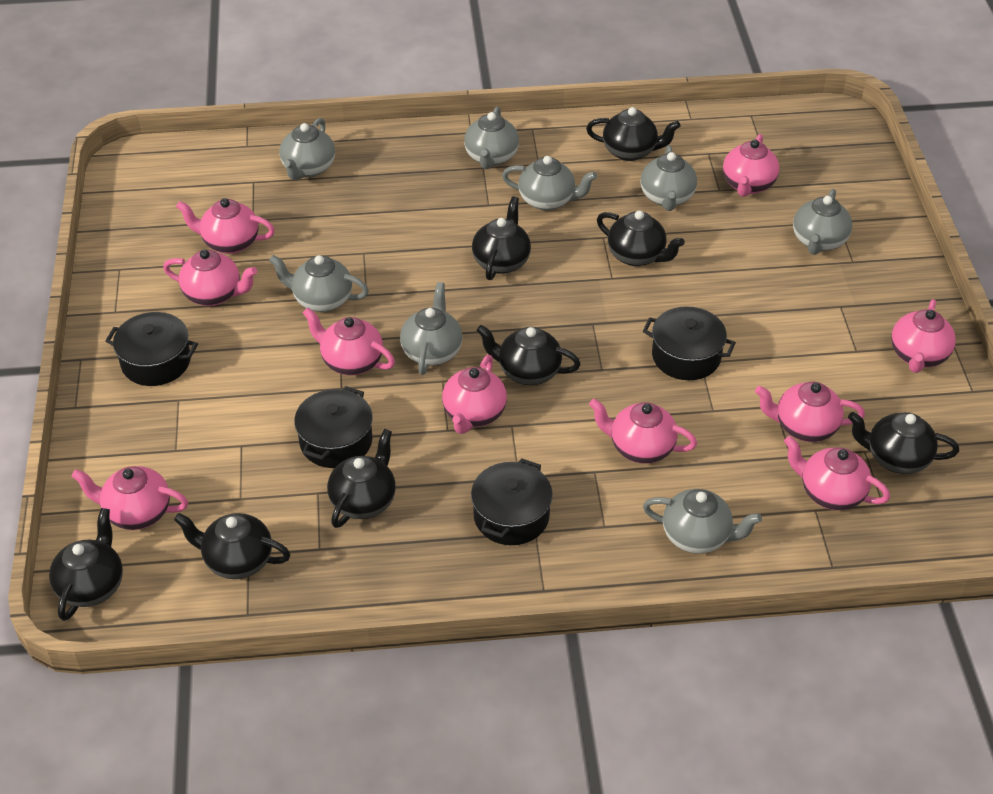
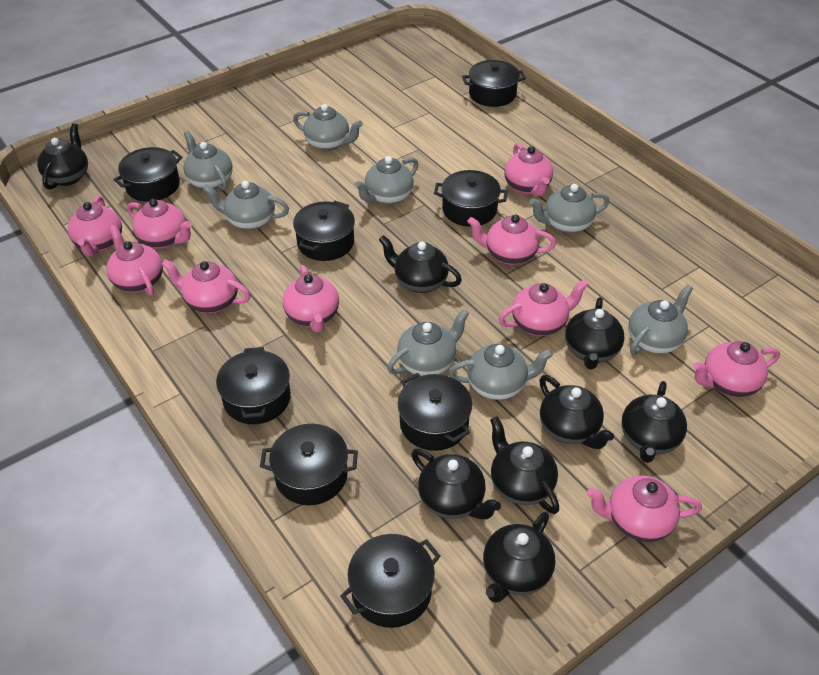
black pot: 4 -> 8

